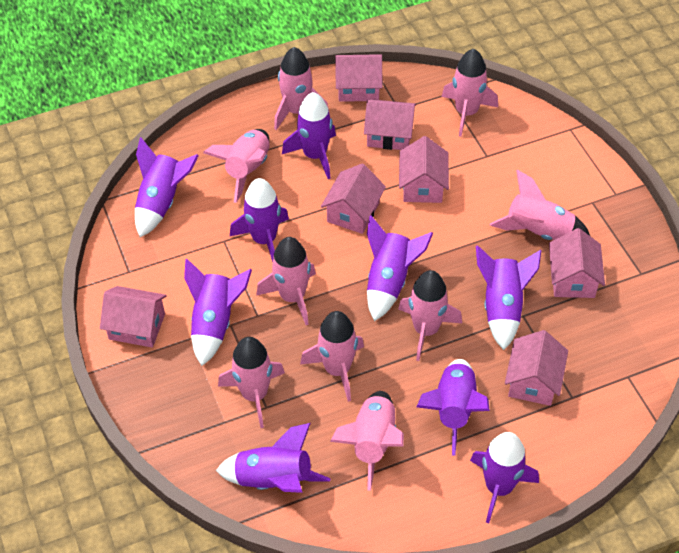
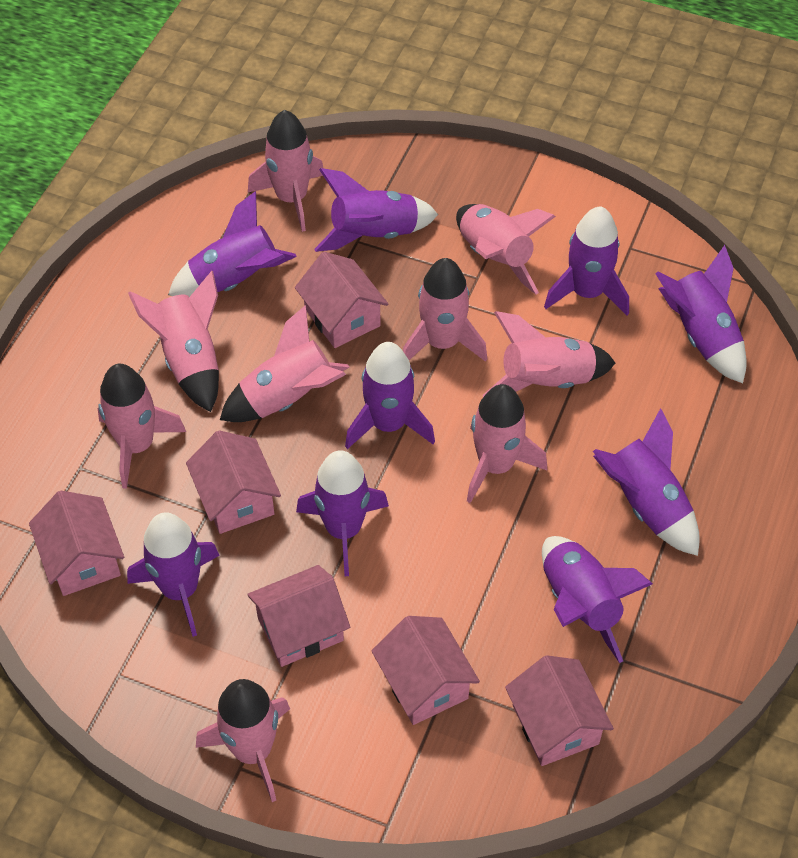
pink house: 7 -> 6

